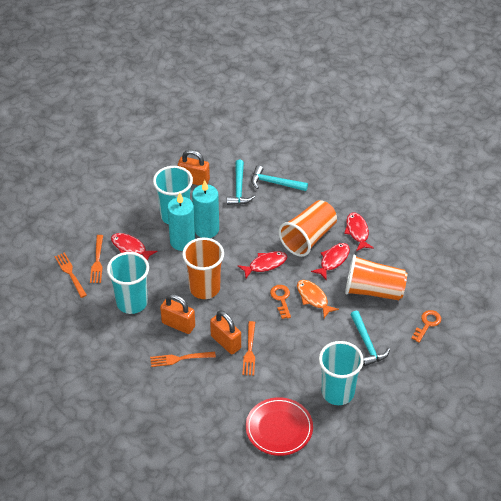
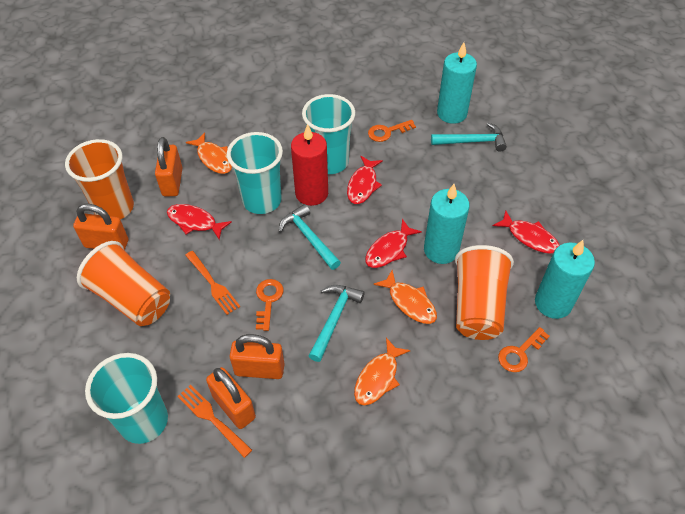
orange fish: 1 -> 3
orange fork: 4 -> 2
orange key: 2 -> 3
orange padlock: 3 -> 4
red candle: 0 -> 1
red plate: 1 -> 0
turquoise candle: 2 -> 3

